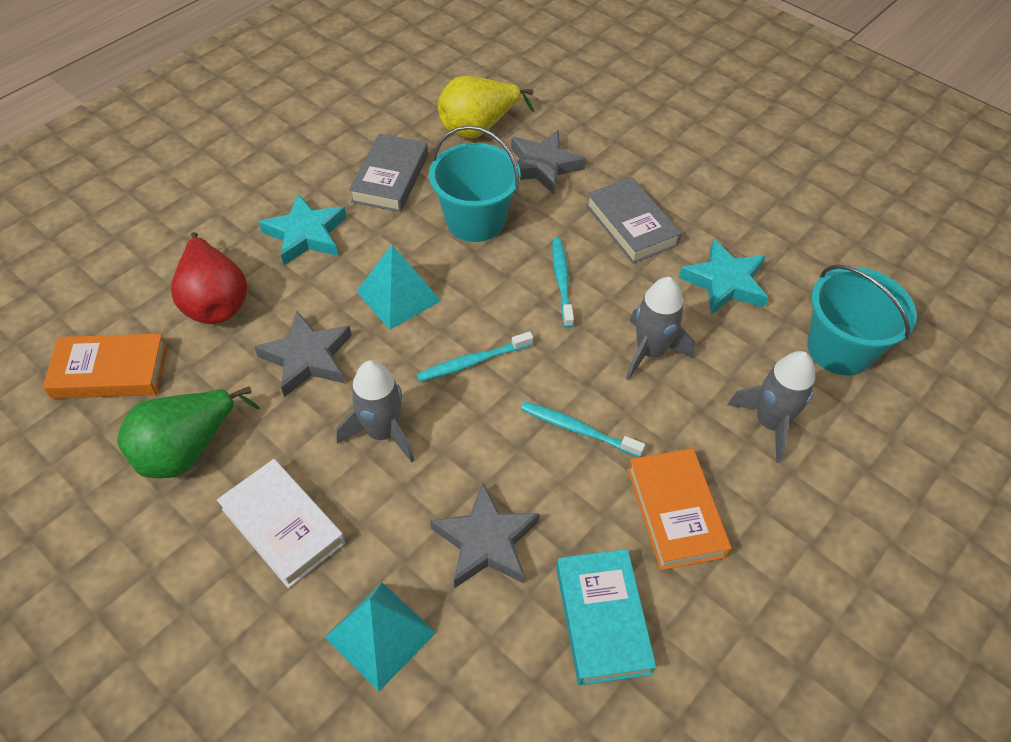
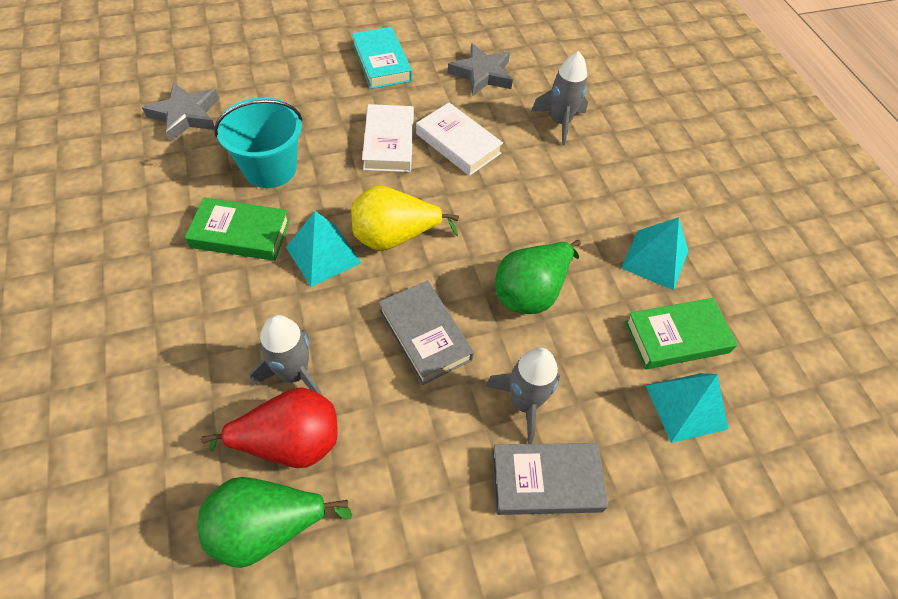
green book: 0 -> 2
green pear: 1 -> 2
grey star: 3 -> 2
orange book: 2 -> 0
turquoise bucket: 2 -> 1
turquoise pyramid: 2 -> 3
turquoise star: 2 -> 0
turquoise toothbrush: 3 -> 0
white book: 1 -> 2

